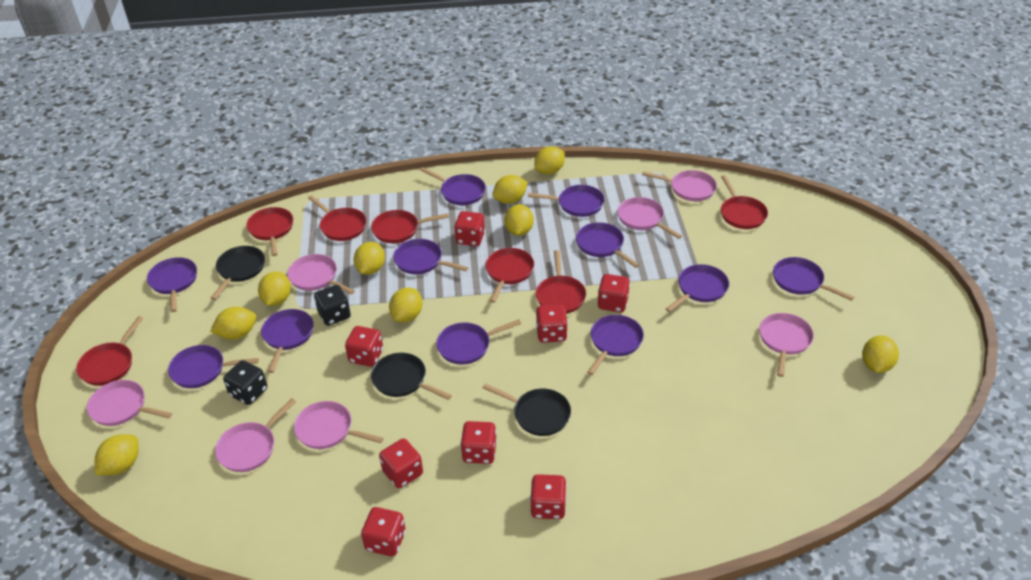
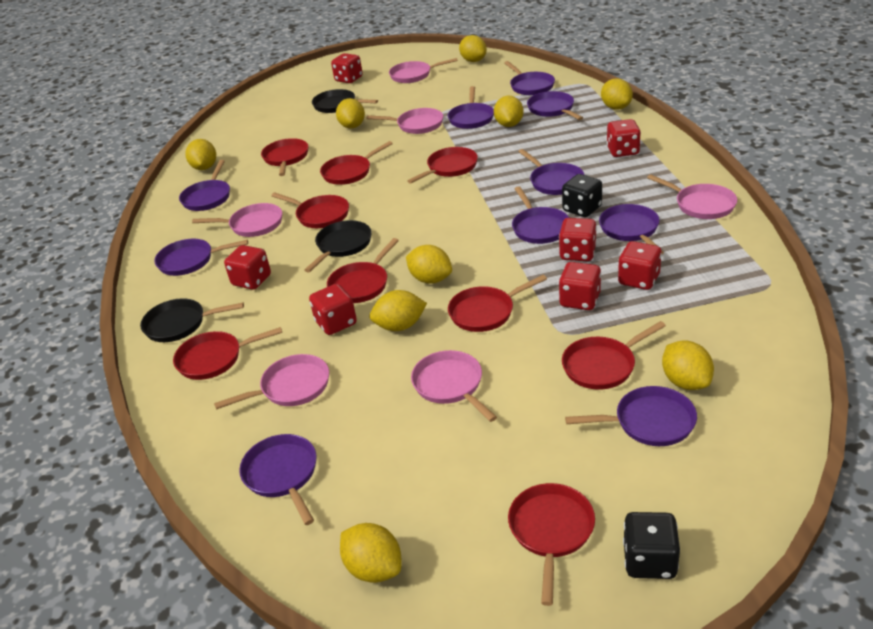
pink pan: 7 -> 6
purple pan: 11 -> 10
red dice: 8 -> 7
red pan: 7 -> 9

